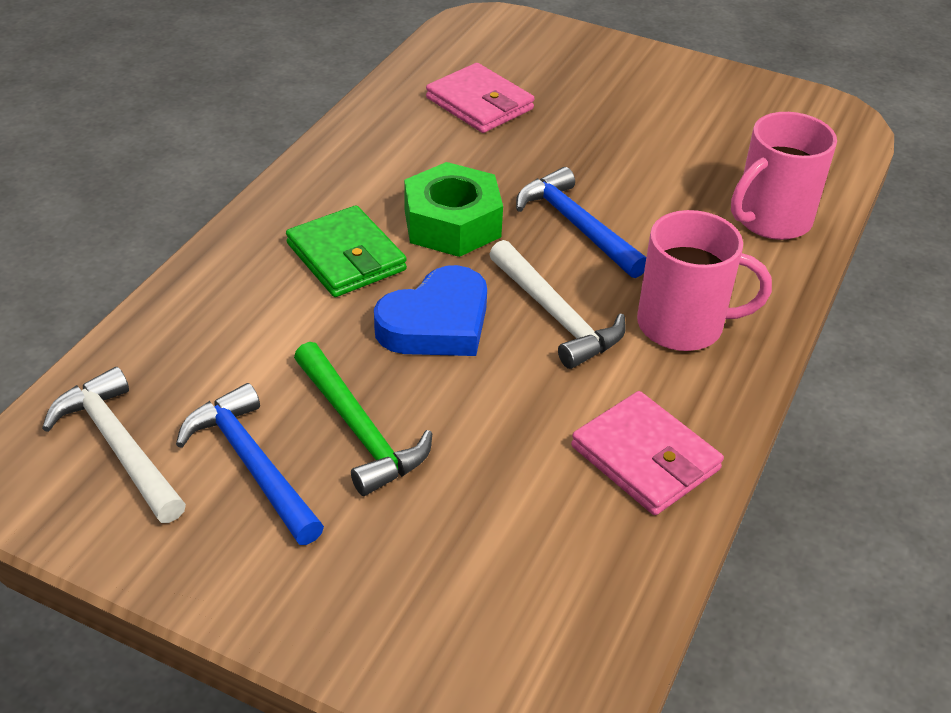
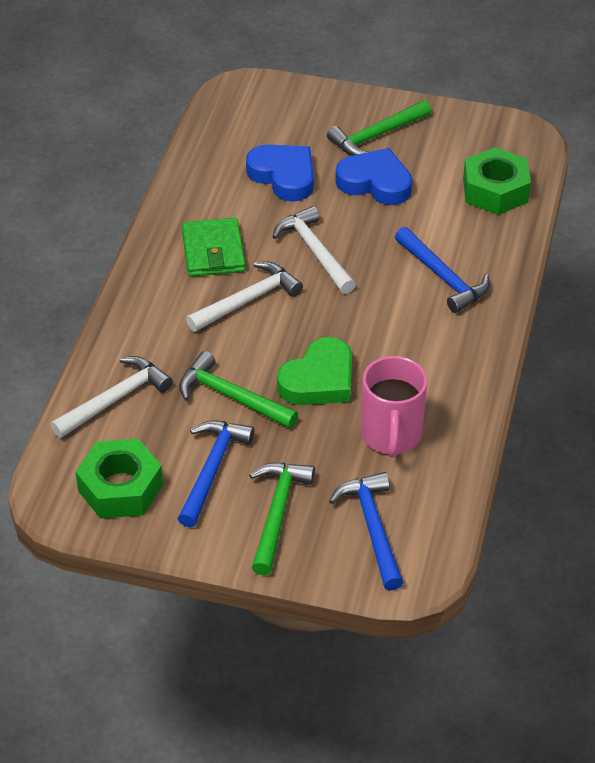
blue hammer: 2 -> 3
blue heart: 1 -> 2
green hammer: 1 -> 3
green heart: 0 -> 1
green nut: 1 -> 2
pink mug: 2 -> 1
pink wallet: 2 -> 0
white hammer: 2 -> 3

